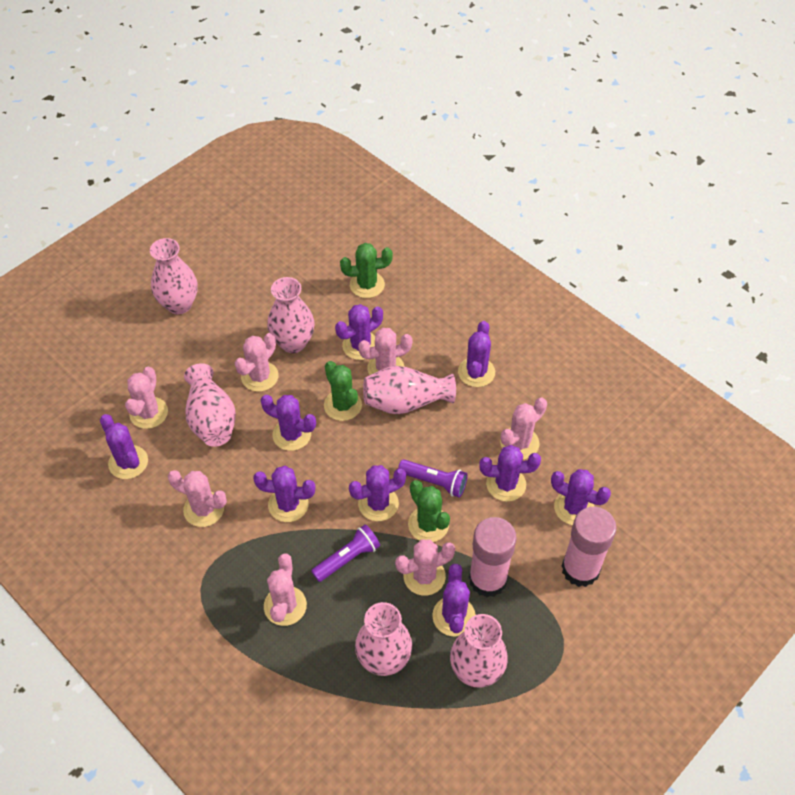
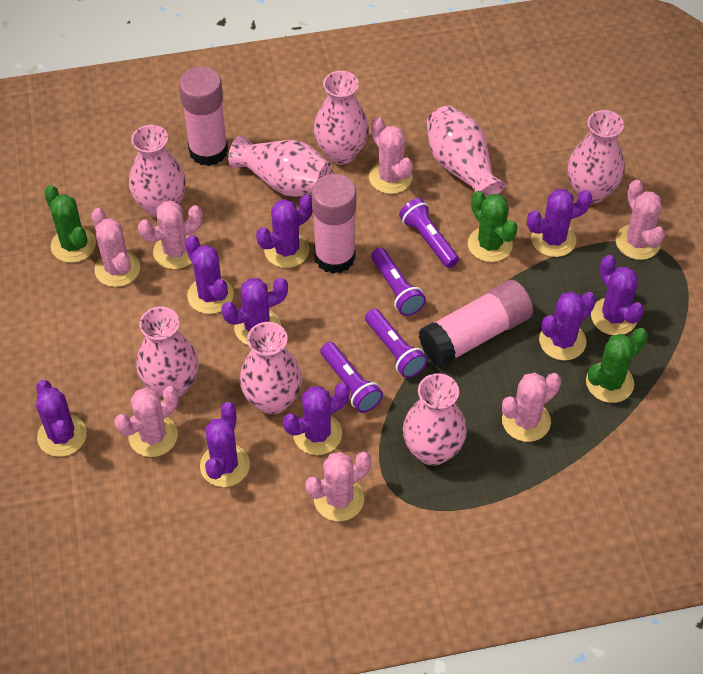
pink glue stick: 2 -> 3
pink vase: 6 -> 8
purple flashlight: 2 -> 4

